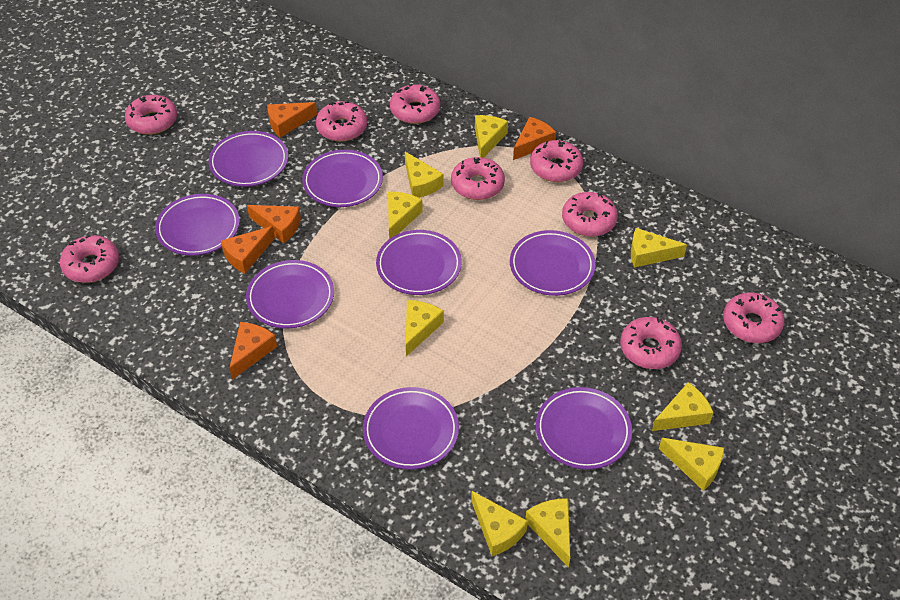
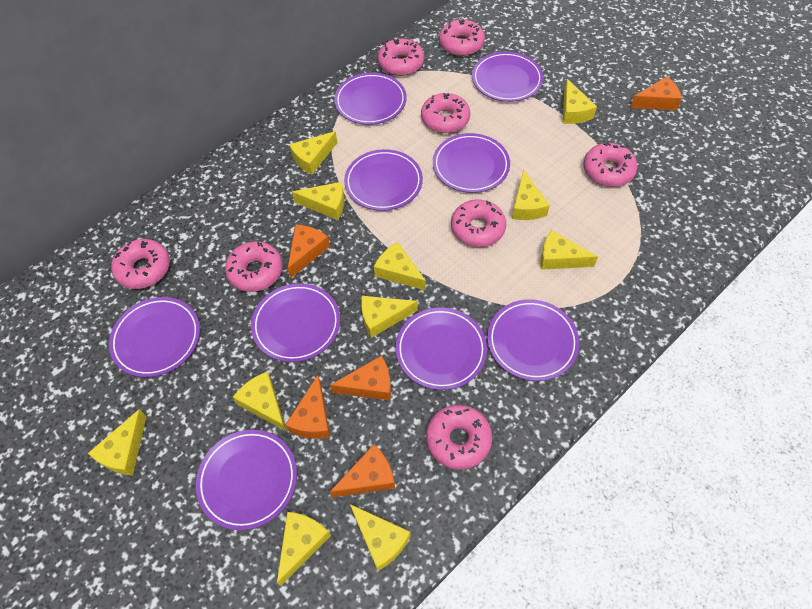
pink donut: 9 -> 8
purple plate: 8 -> 9
yellow cheese: 9 -> 11

